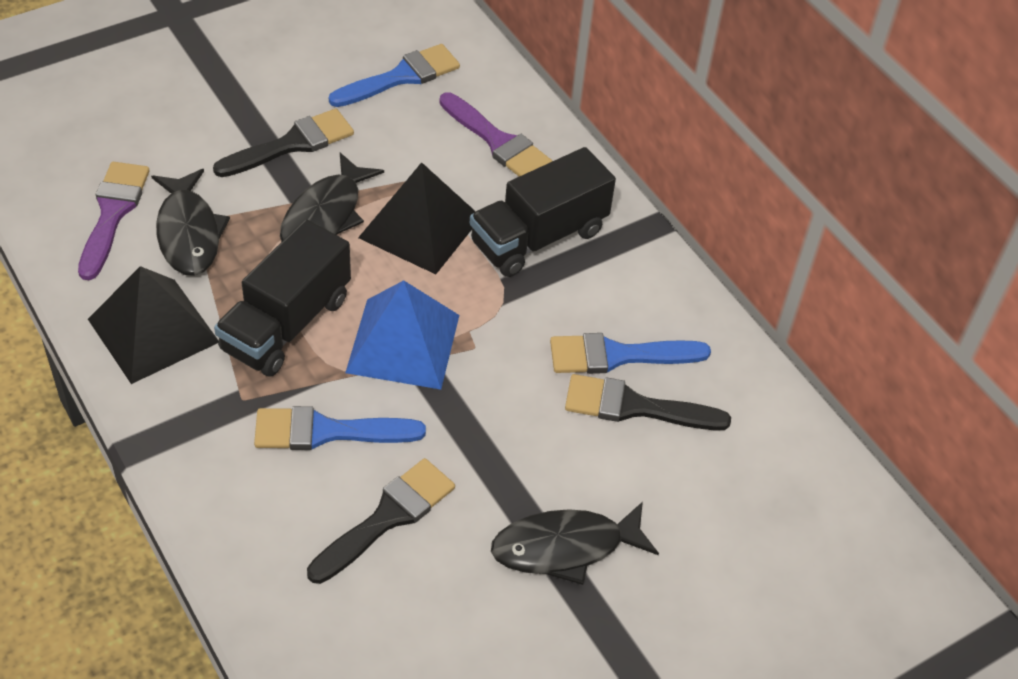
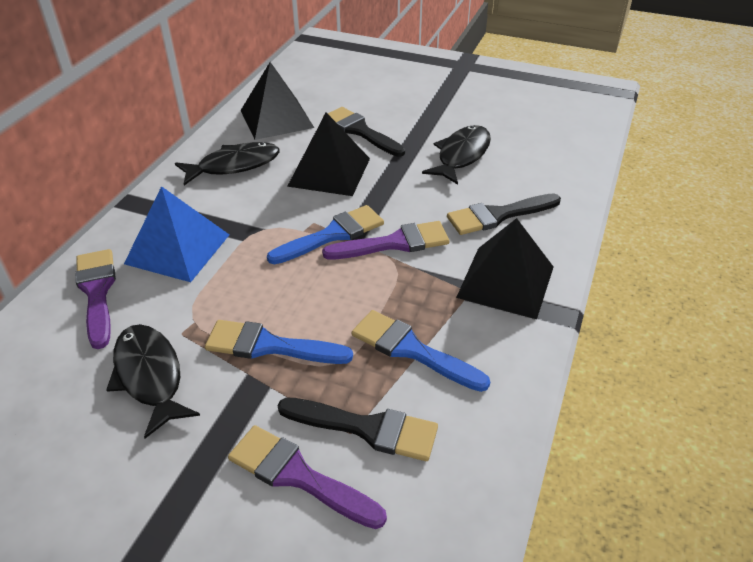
black pyramid: 2 -> 3
black truck: 2 -> 0
purple brush: 2 -> 3

